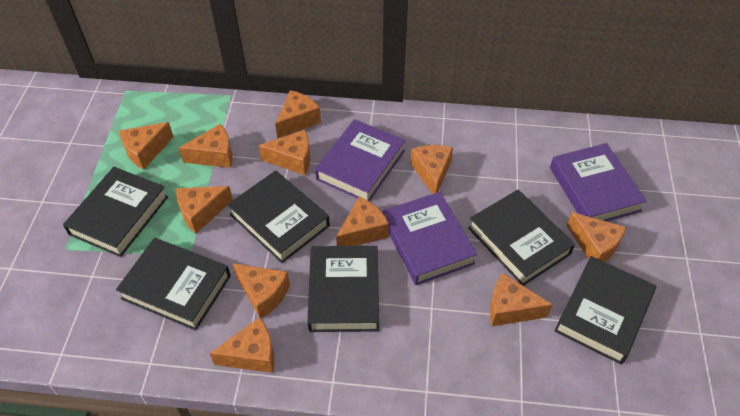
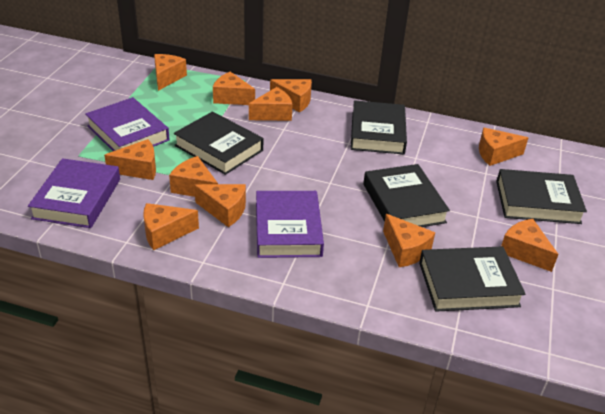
black book: 6 -> 5

